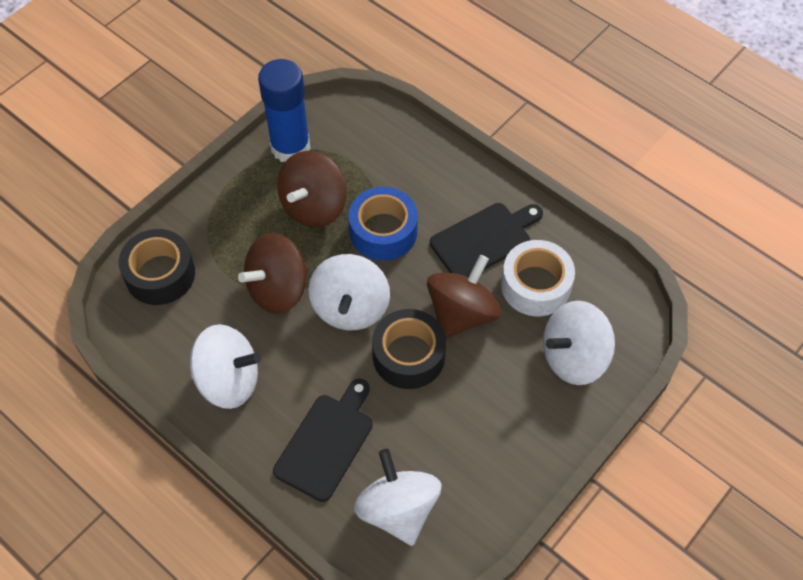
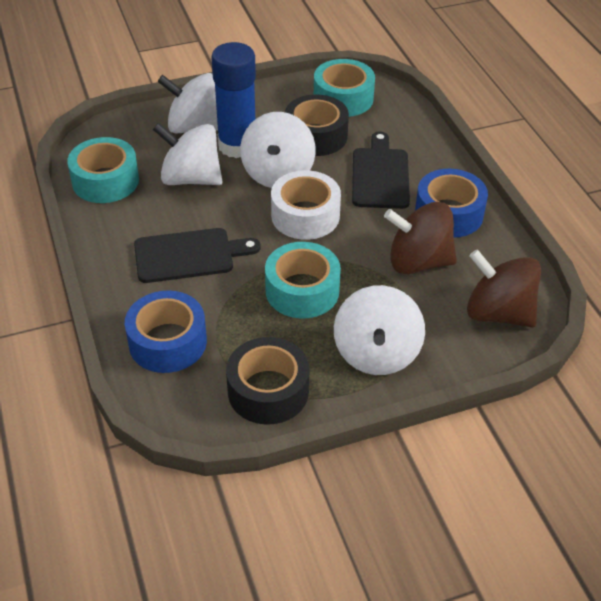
blue tape: 1 -> 2
brown spinning top: 3 -> 2
turquoise tape: 0 -> 3

